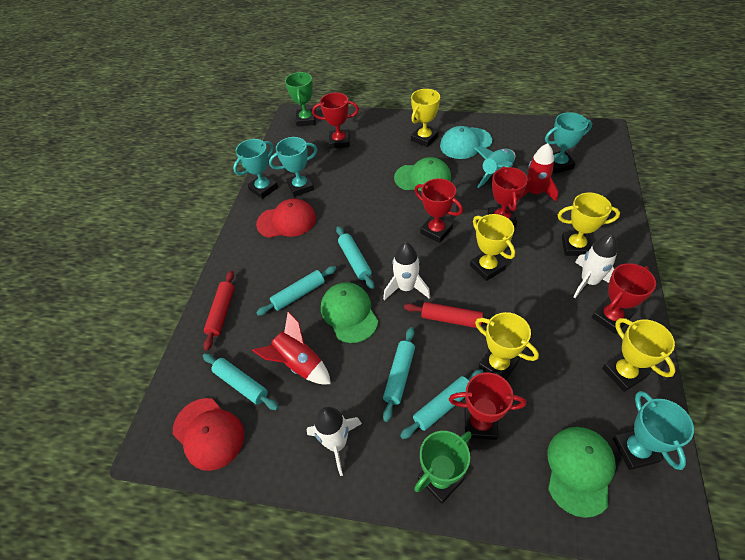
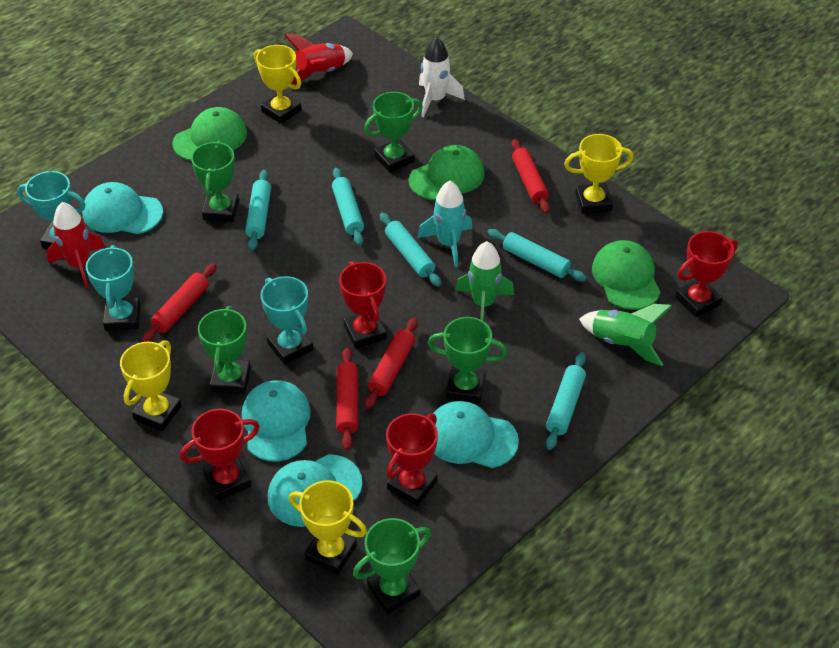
green rocket: 0 -> 2
green trophy: 2 -> 5
red cap: 2 -> 0
red rolling pin: 2 -> 4
red trophy: 5 -> 4
turquoise cap: 1 -> 4
turquoise trophy: 4 -> 3
white rocket: 3 -> 1
yellow trophy: 5 -> 4

